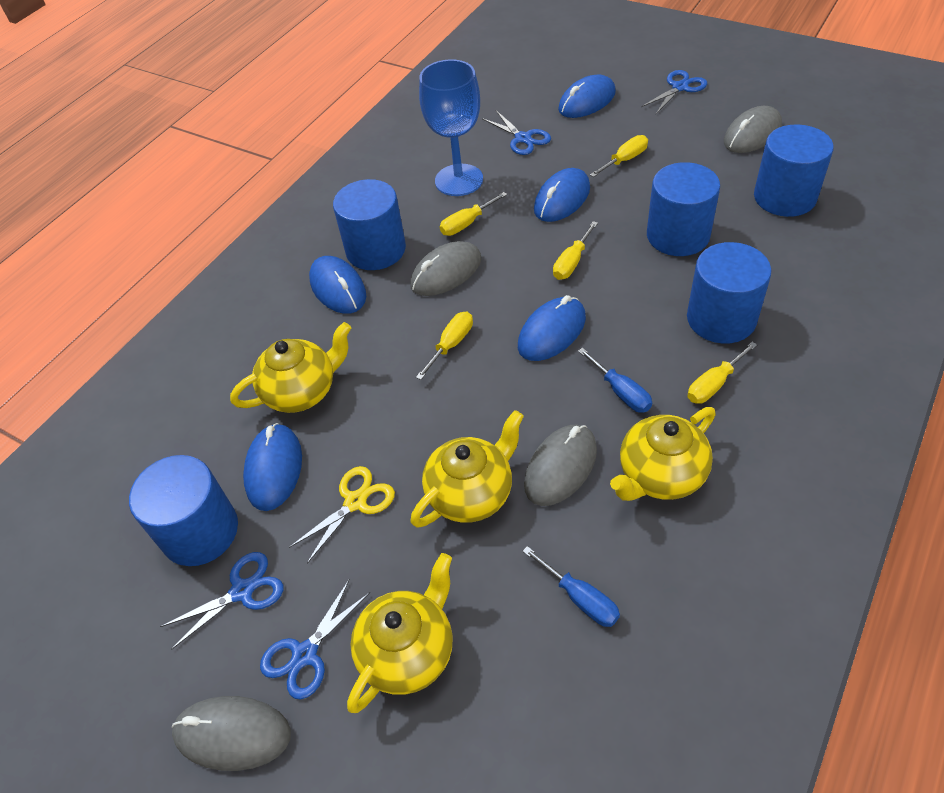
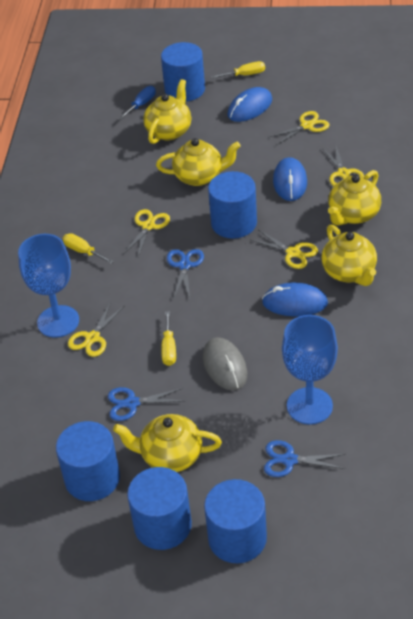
blue goblet: 1 -> 2
blue mouse: 5 -> 3
blue scissors: 4 -> 3
blue screwdriver: 2 -> 1
grey mouse: 4 -> 1
yellow scissors: 1 -> 5
yellow screwdriver: 5 -> 3
yellow teapot: 4 -> 5

